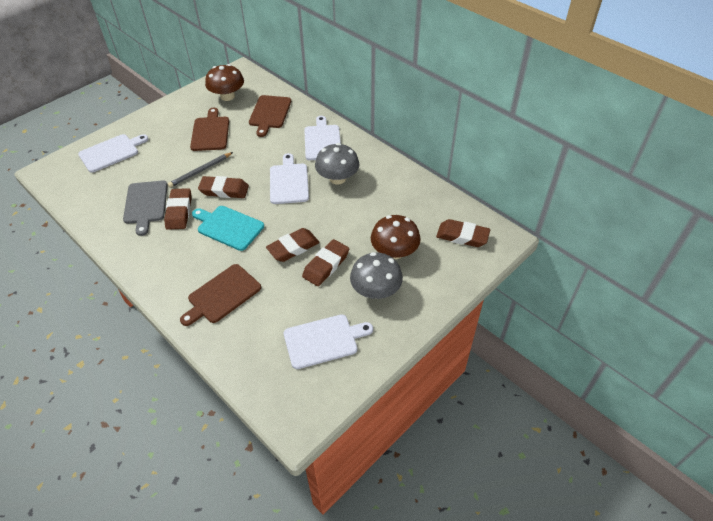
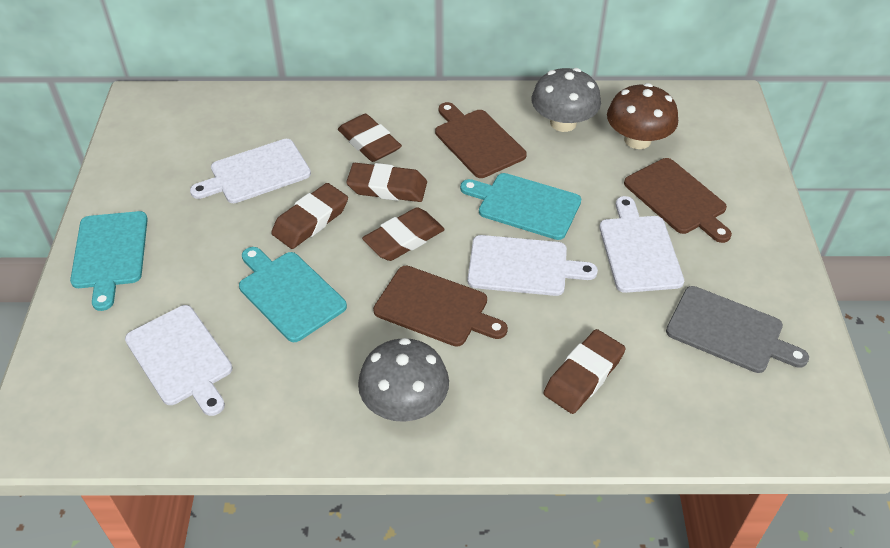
brown mushroom: 2 -> 1
grey pencil: 1 -> 0
turquoise cutting board: 1 -> 3

